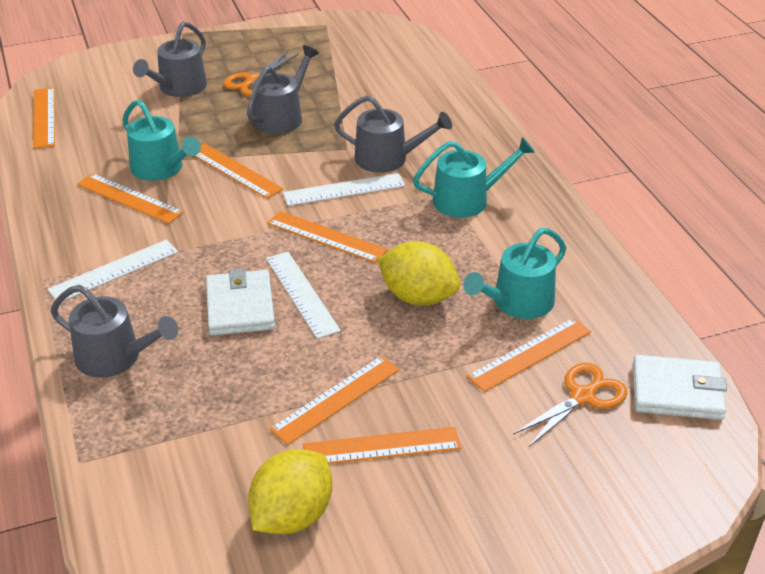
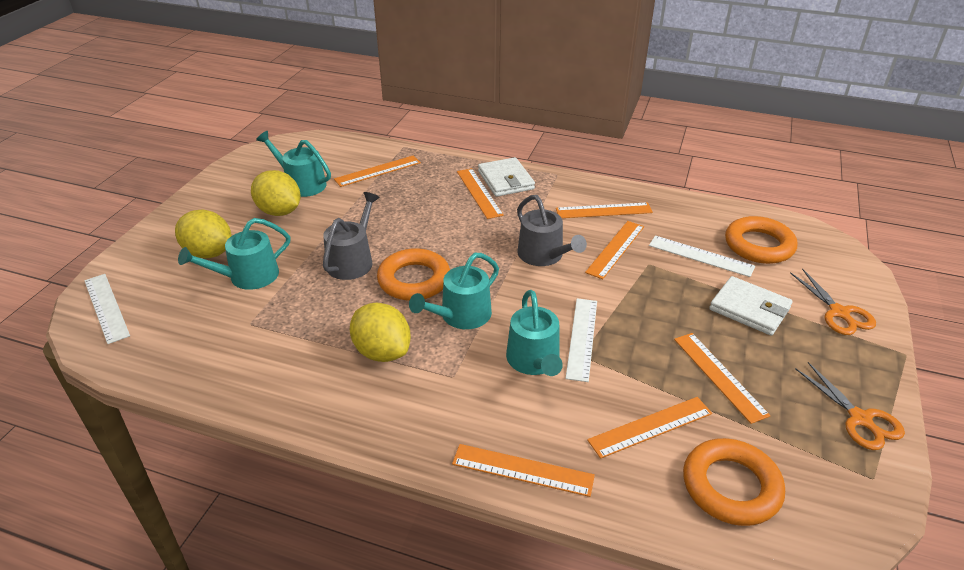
grey watering can: 4 -> 2
orange ring: 0 -> 3
turquoise watering can: 3 -> 4
yellow lemon: 2 -> 3

